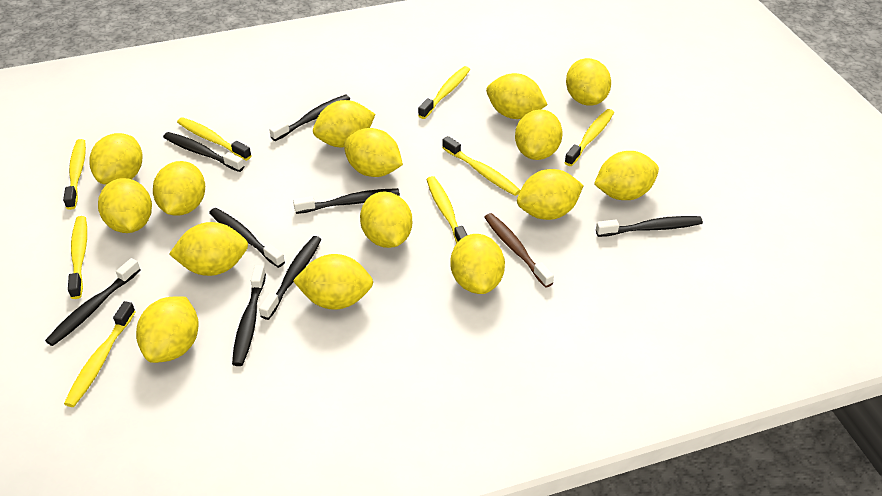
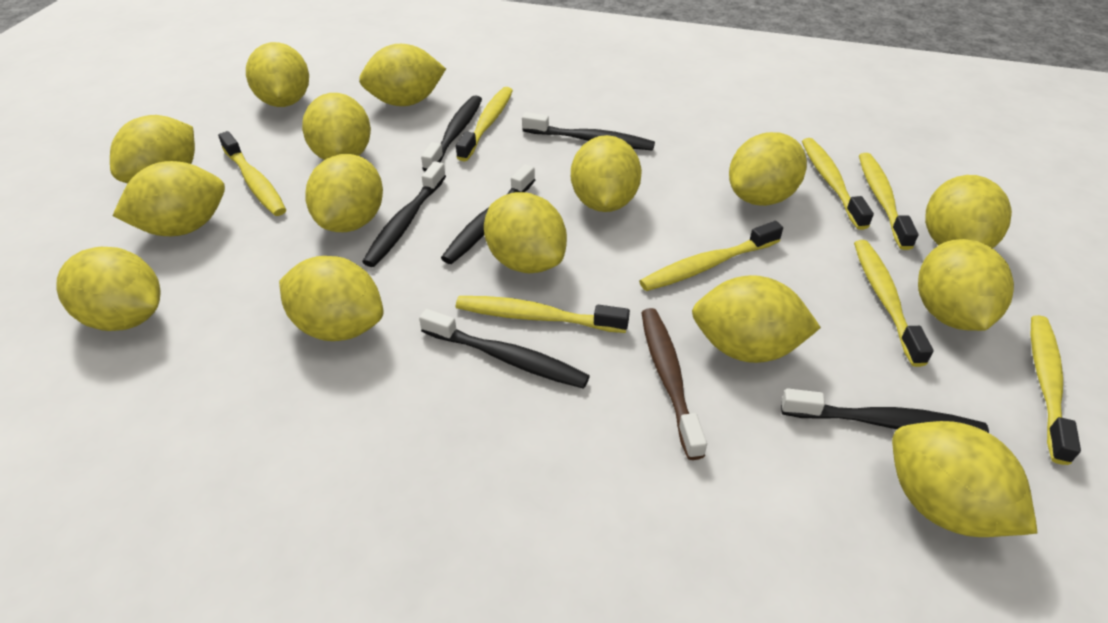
black toothbrush: 8 -> 6

